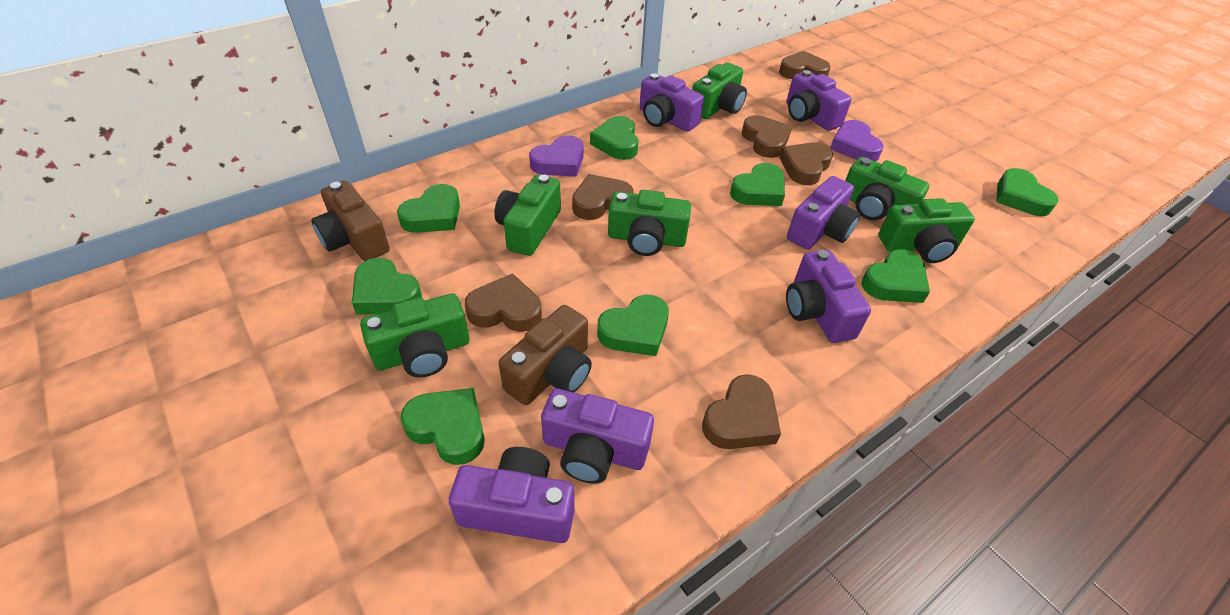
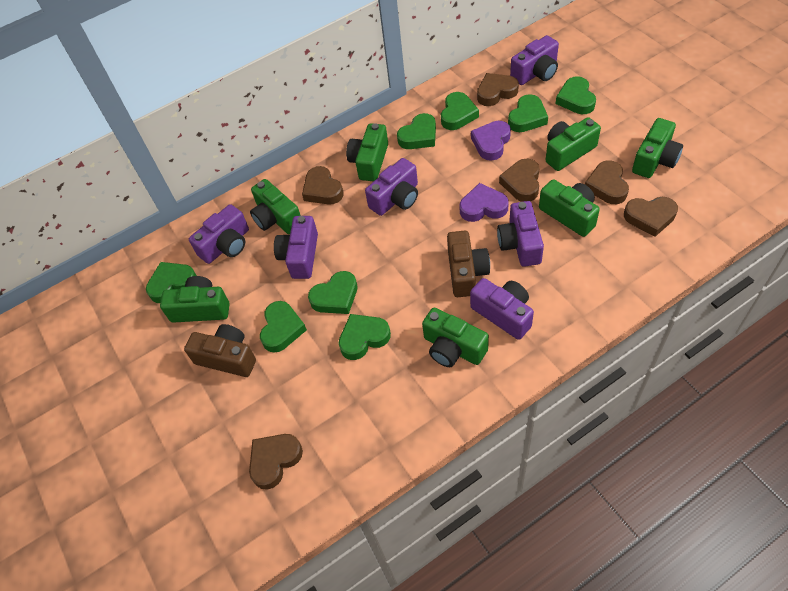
green camera: 6 -> 7

